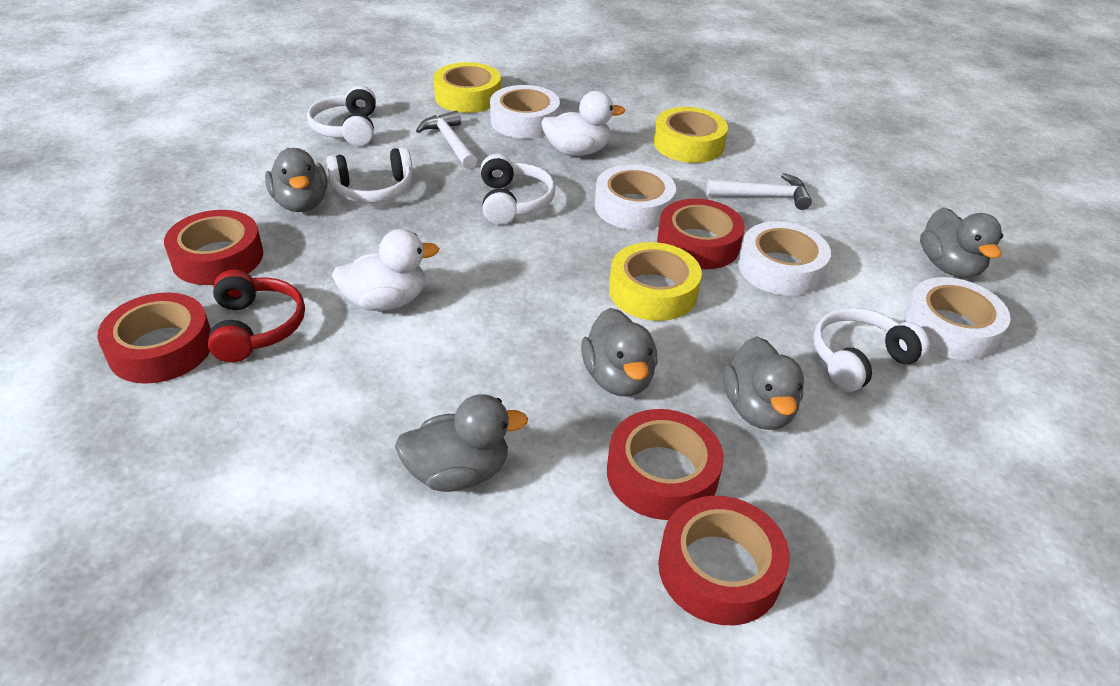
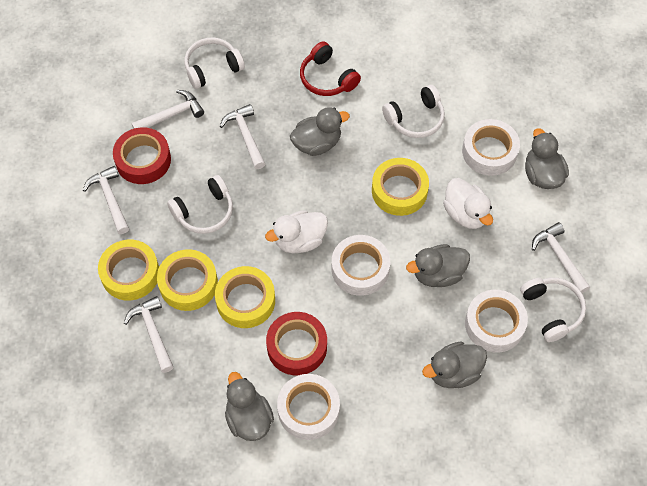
red tape: 5 -> 2
white hammer: 2 -> 5
yellow tape: 3 -> 4

